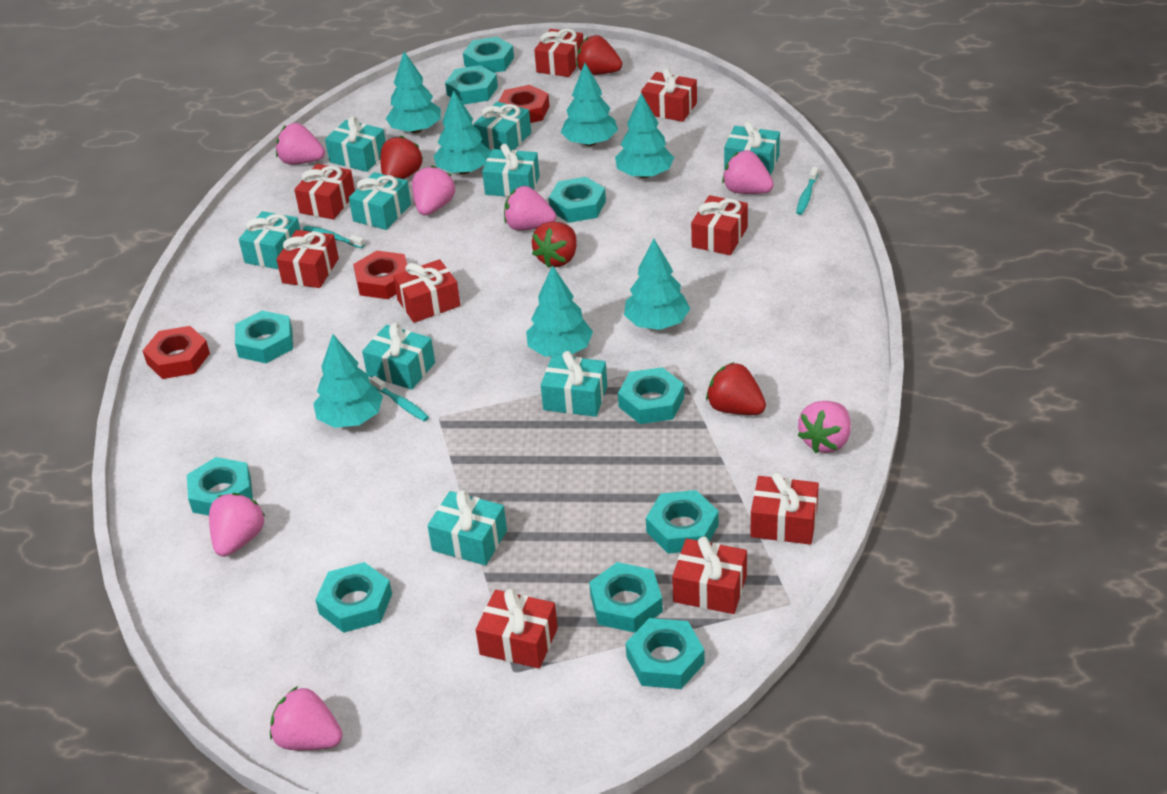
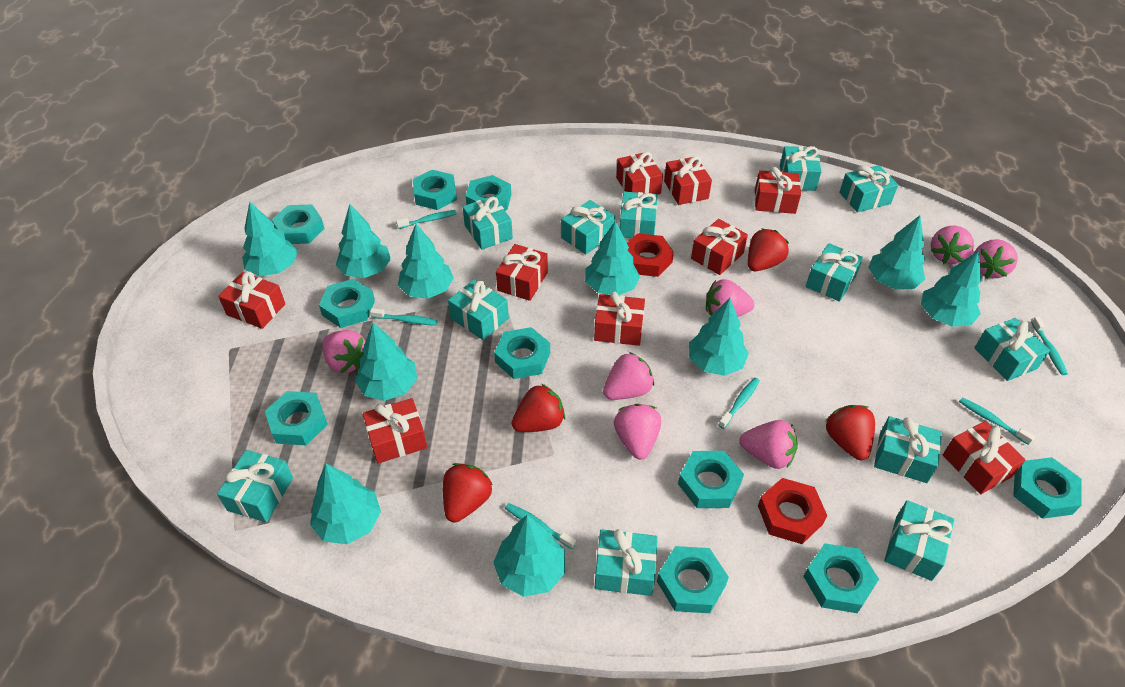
red nut: 3 -> 2
turquoise gift: 9 -> 12
turquoise toothbrush: 3 -> 6
turquoise tree: 7 -> 10

